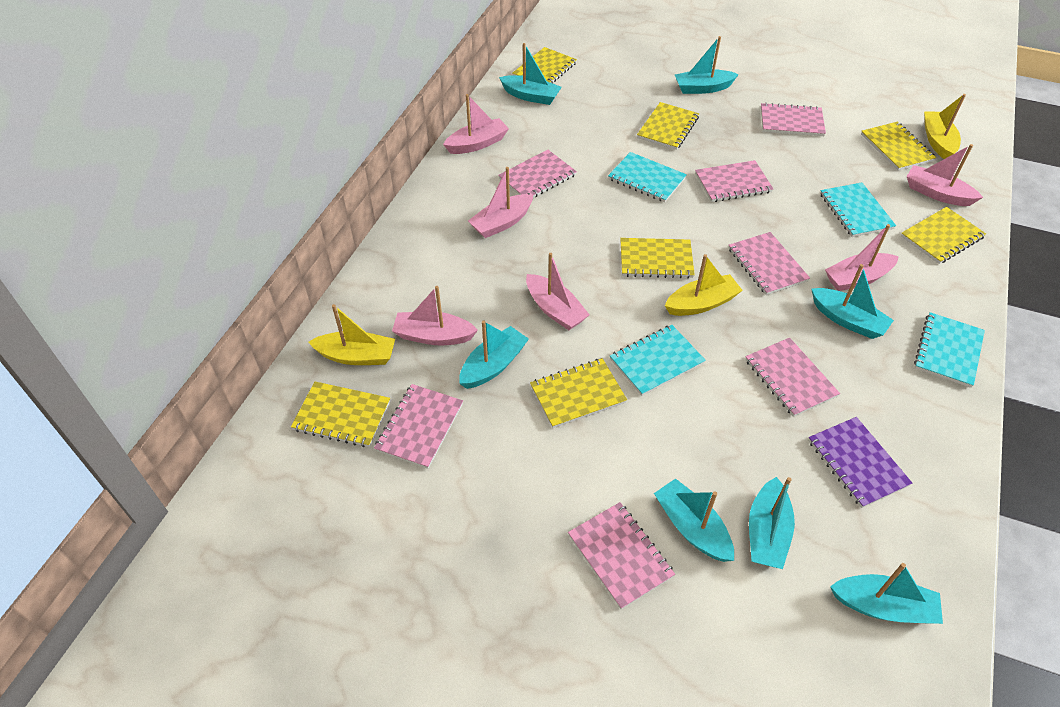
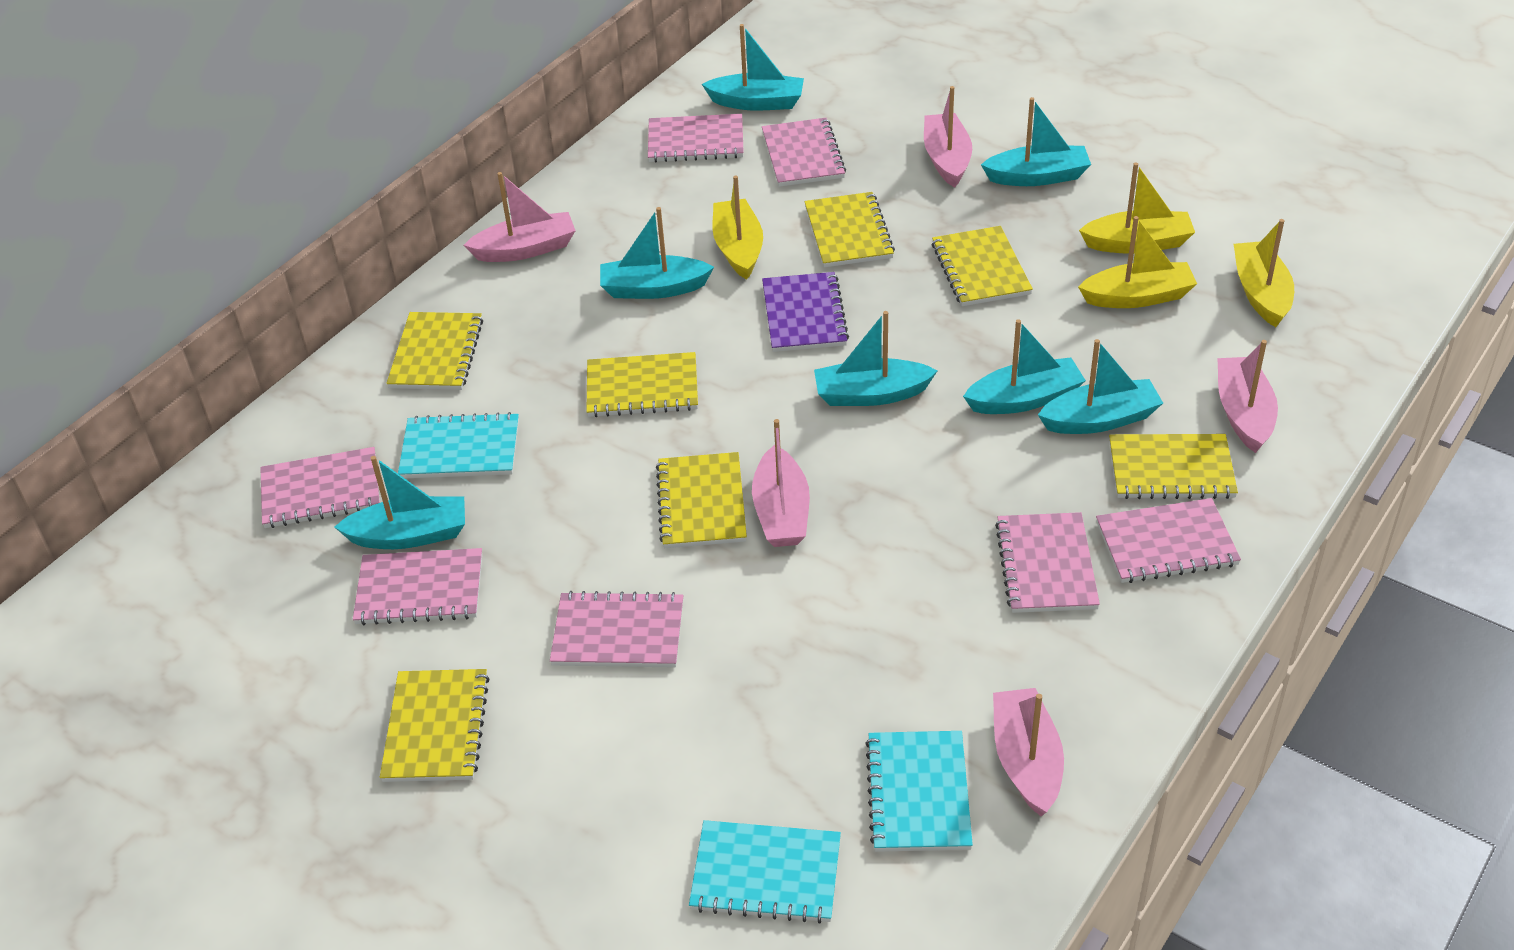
pink boat: 6 -> 5
turquoise notebook: 4 -> 3
yellow boat: 3 -> 4

